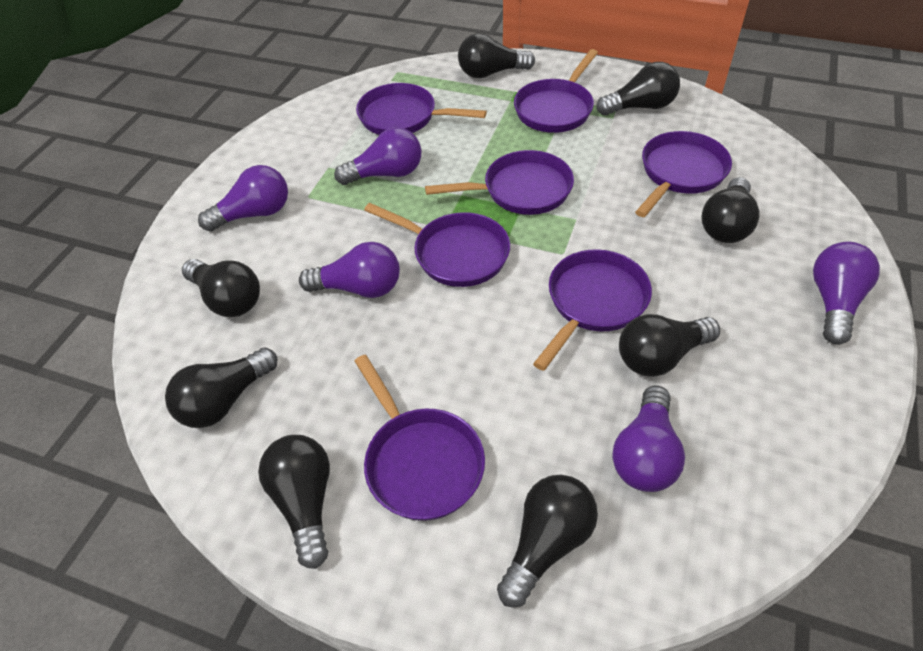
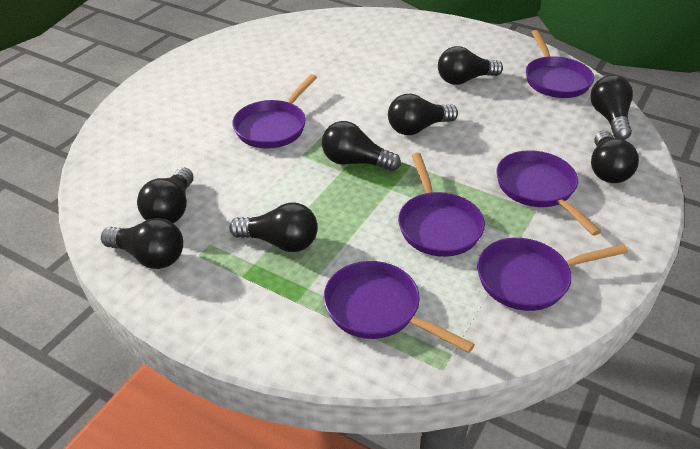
purple light bulb: 5 -> 0
purple pan: 7 -> 6

